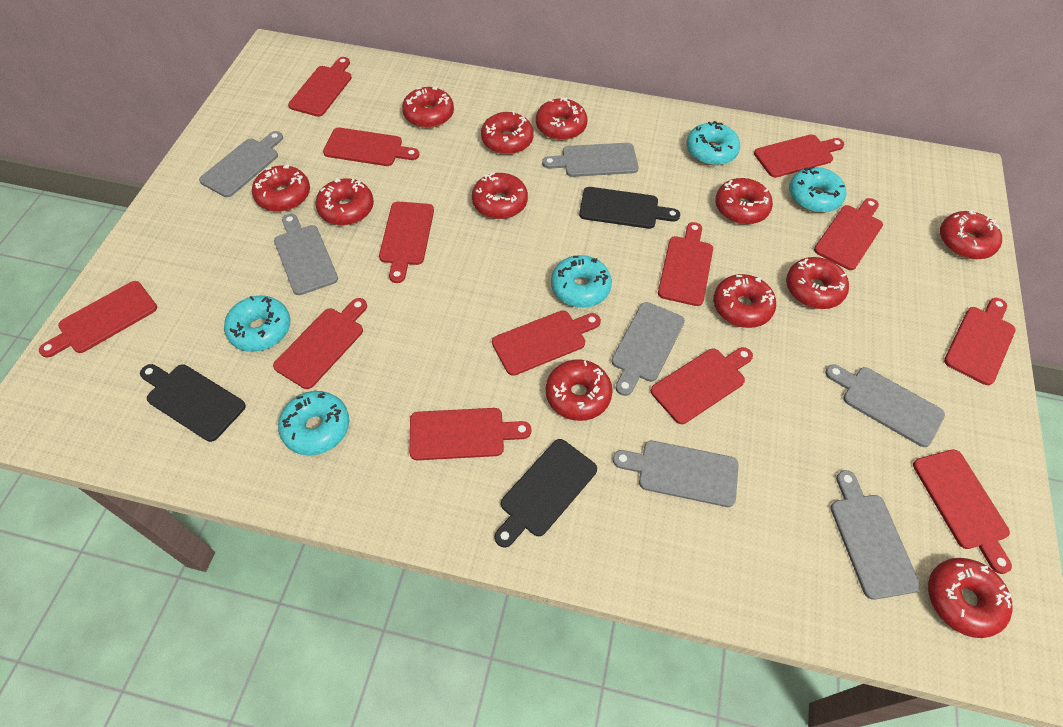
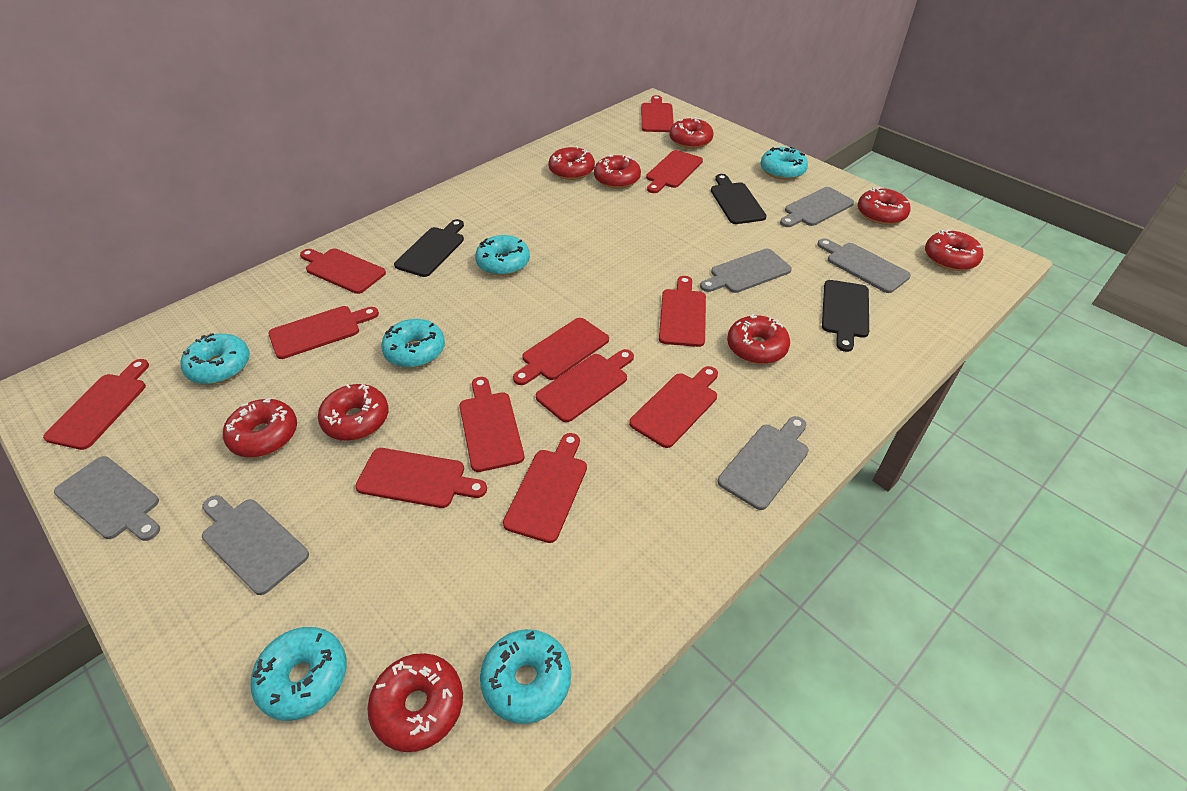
grey cutting board: 7 -> 6
red cutting board: 13 -> 12
red donut: 12 -> 9
turquoise donut: 5 -> 6

